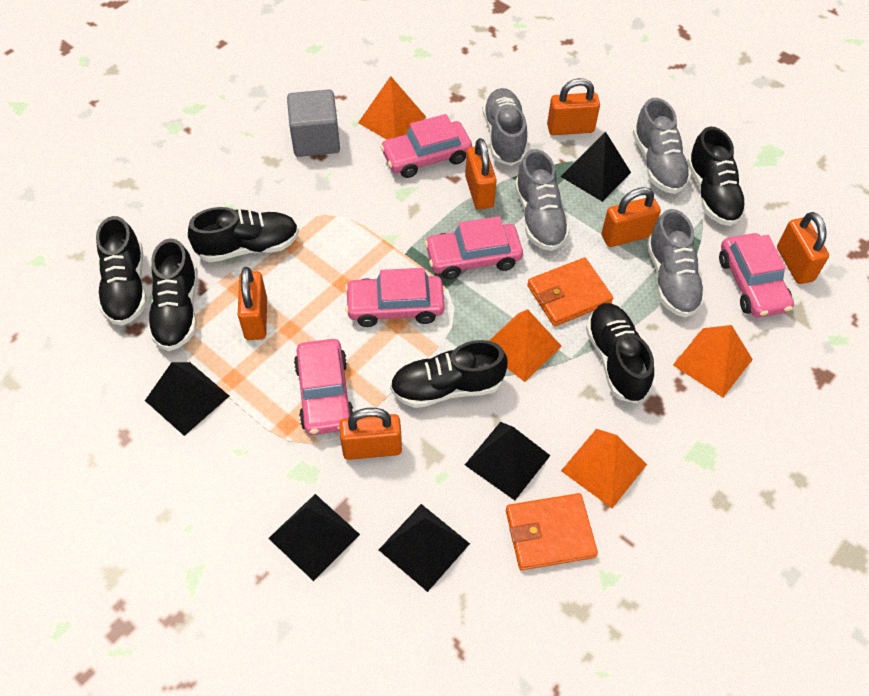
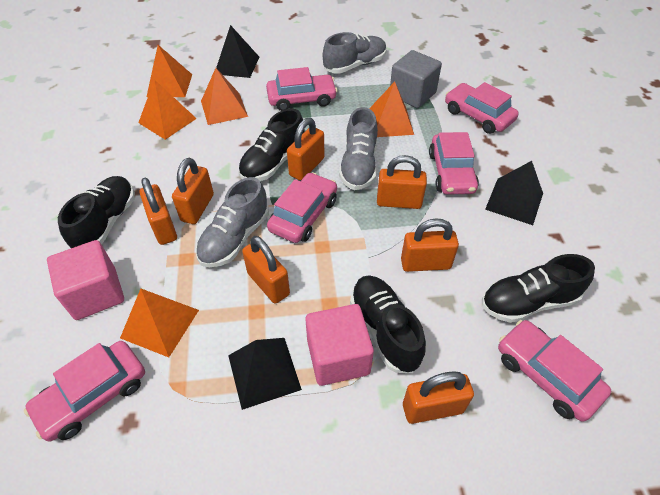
black pyramid: 5 -> 3
black shoe: 6 -> 4
grey shoe: 4 -> 3
orange padlock: 6 -> 7
orange pyramid: 4 -> 5
orange wallet: 2 -> 0
pink car: 5 -> 6
pink cube: 0 -> 2

